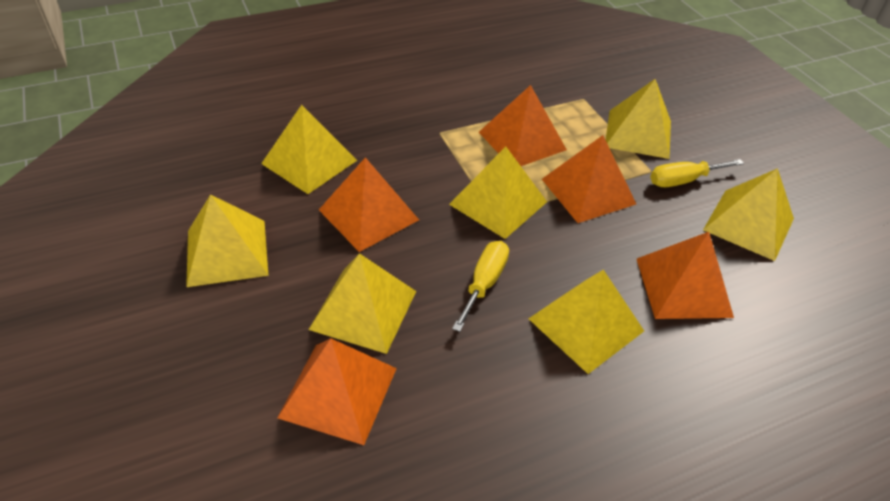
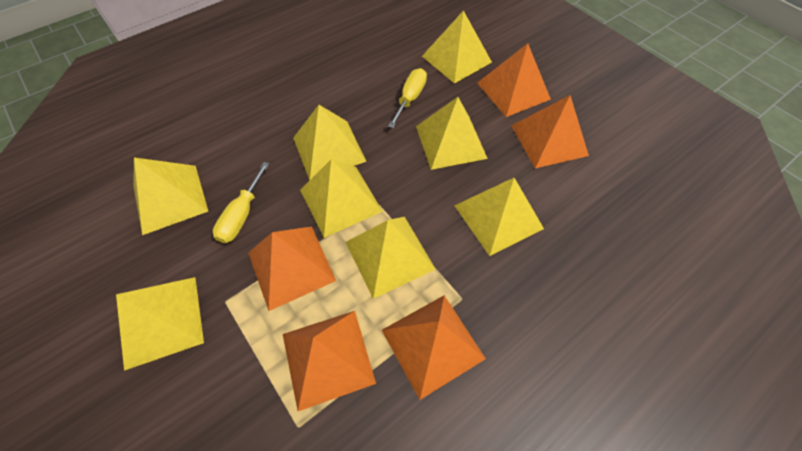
yellow pyramid: 7 -> 8

